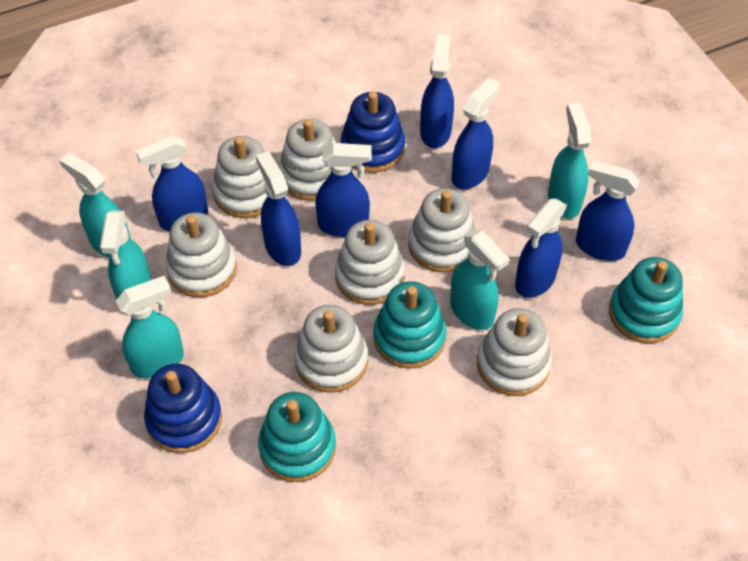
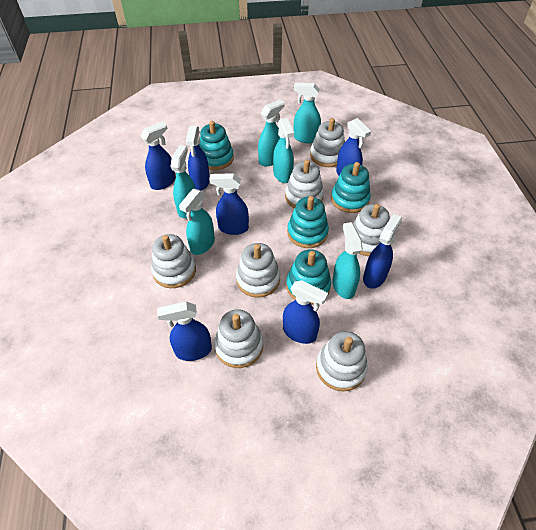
blue stacking toy: 2 -> 0
turquoise spray bottle: 5 -> 6
turquoise stacking toy: 3 -> 4

